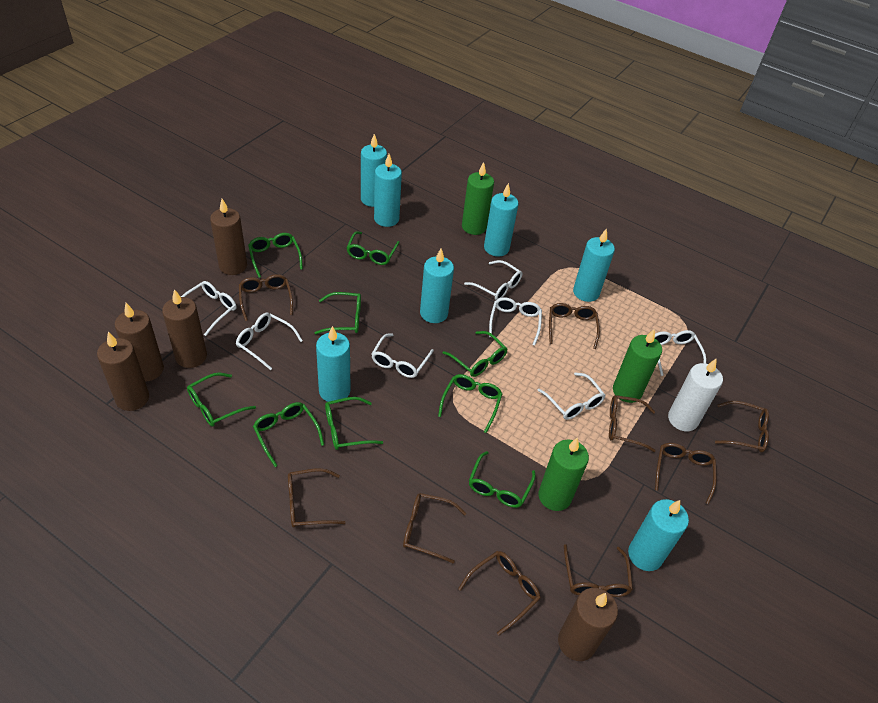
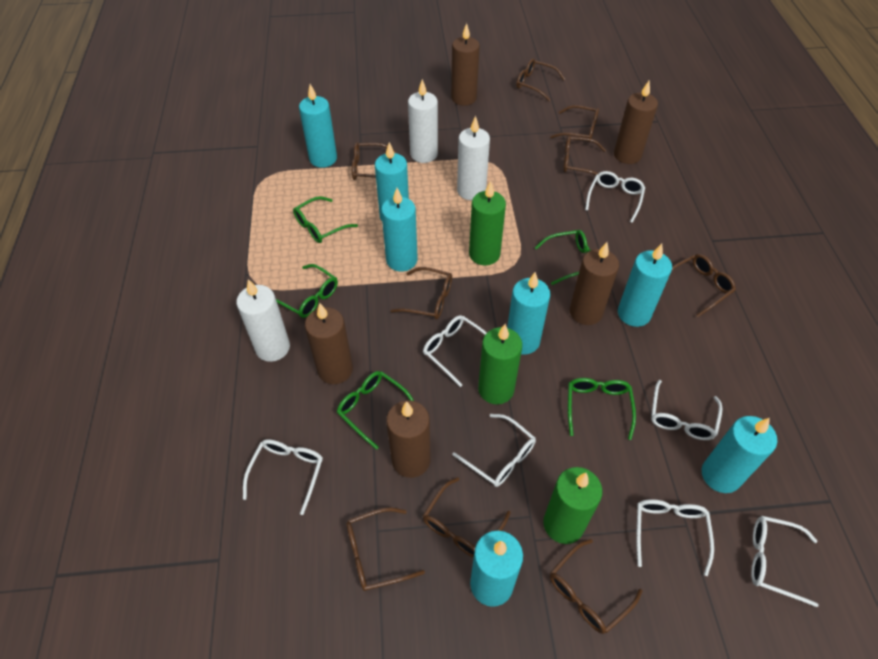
green glasses: 9 -> 5
white candle: 1 -> 3

